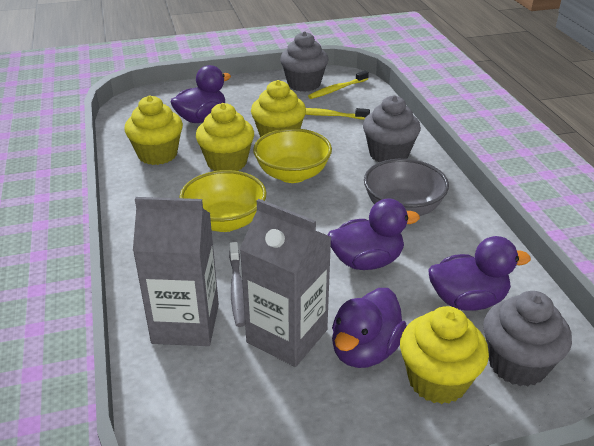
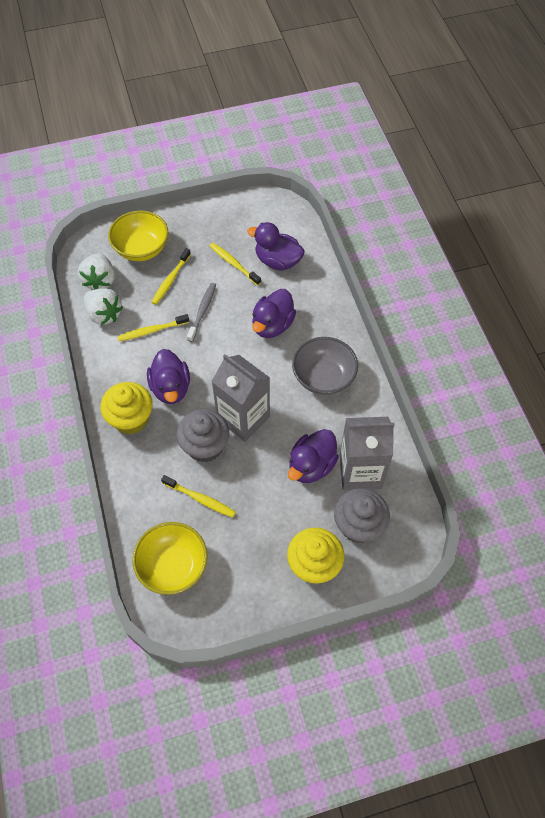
grey cupcake: 3 -> 2
white strawberry: 0 -> 2
yellow cupcake: 4 -> 2
yellow toothbrush: 2 -> 4

